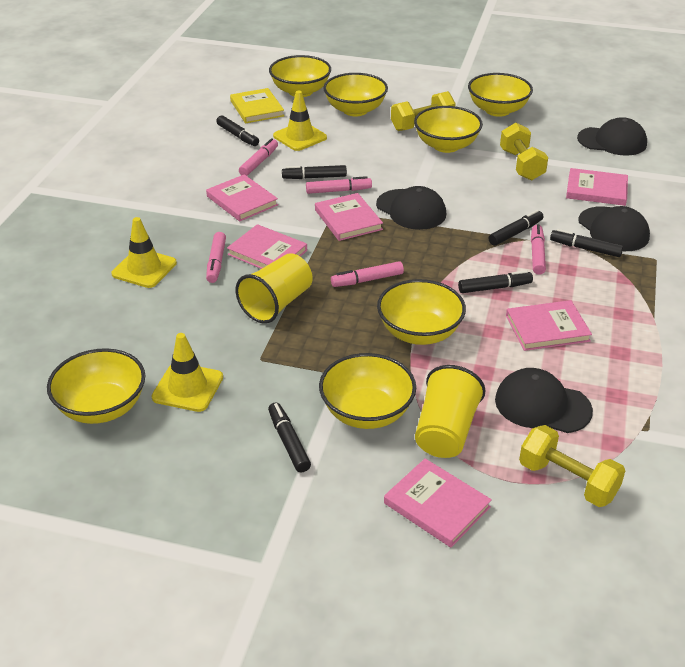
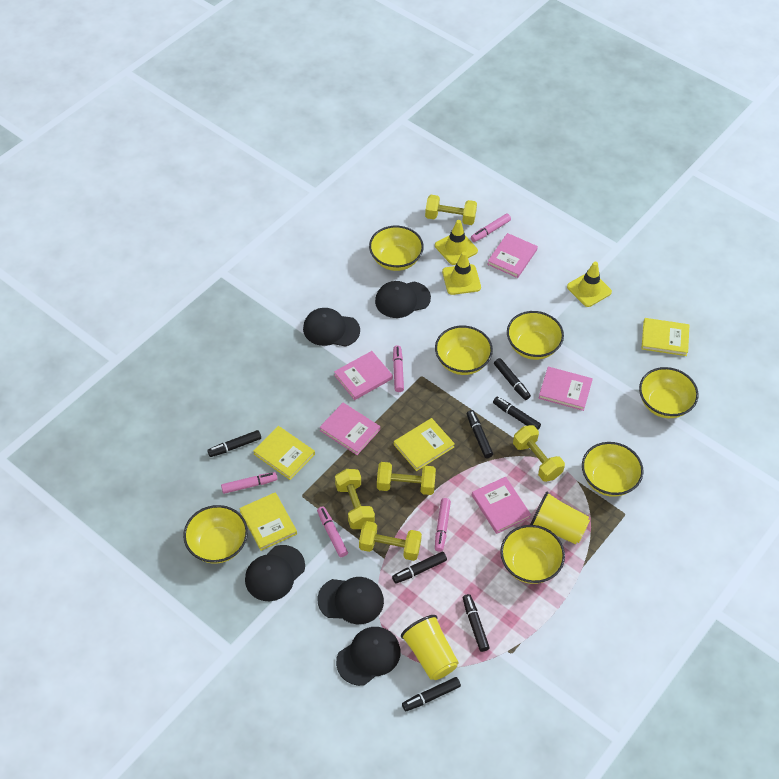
black cap: 4 -> 5
black marker: 6 -> 7
pink book: 6 -> 5
yellow book: 1 -> 4
yellow dumbbell: 3 -> 5

